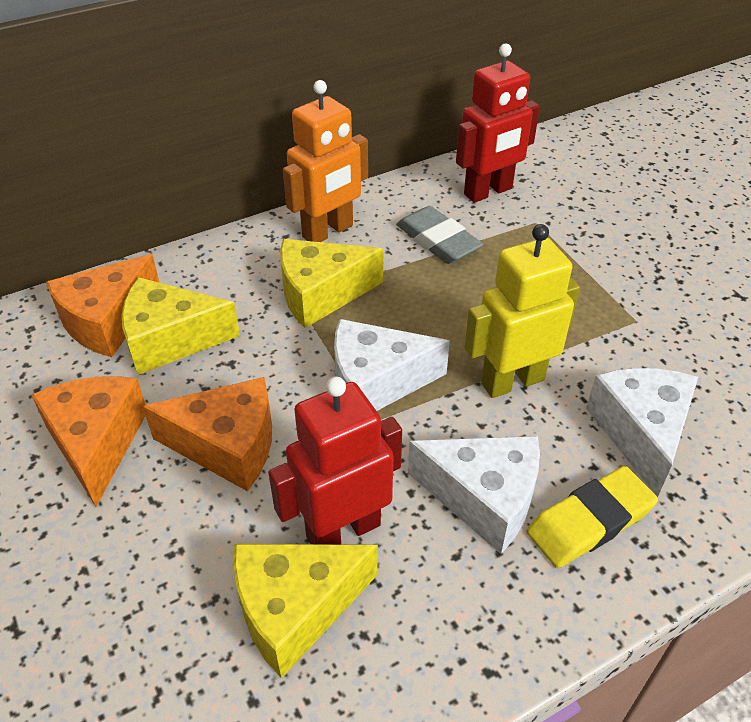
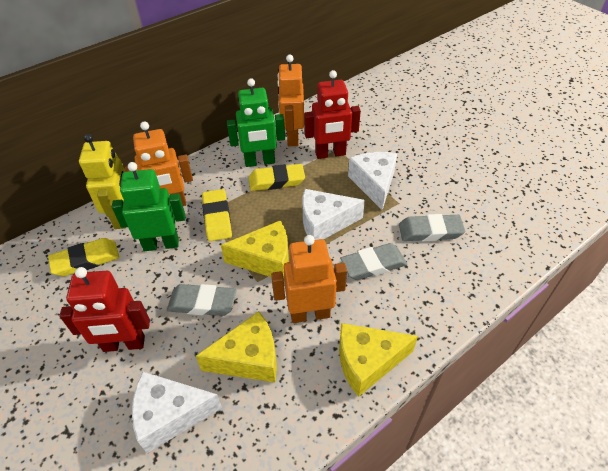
green robot: 0 -> 2
grey eraser: 1 -> 3
orange cheese: 3 -> 0
orange robot: 1 -> 3
yellow eraser: 1 -> 3

